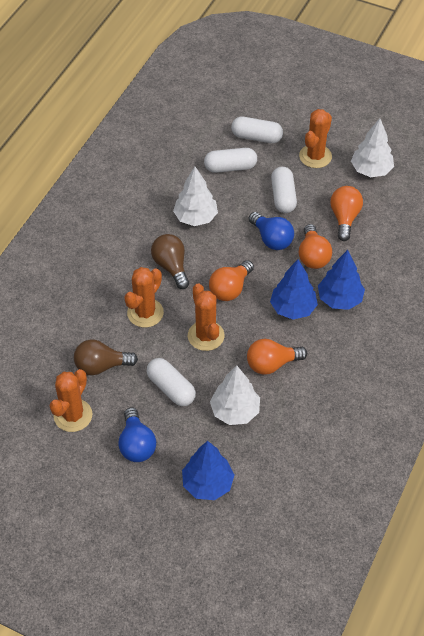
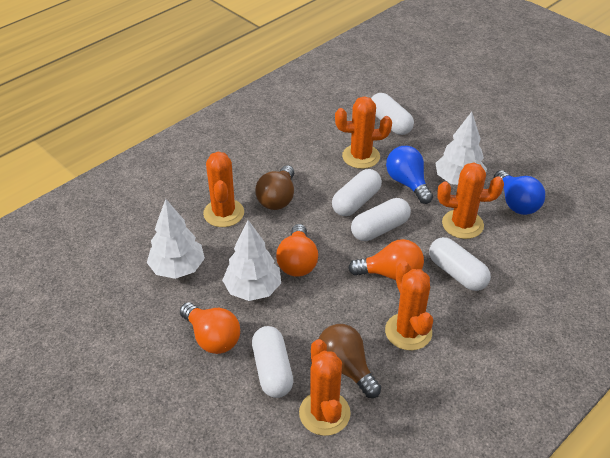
blue tree: 3 -> 0
orange cactus: 4 -> 5
orange light bulb: 4 -> 3
white capsule: 4 -> 5

